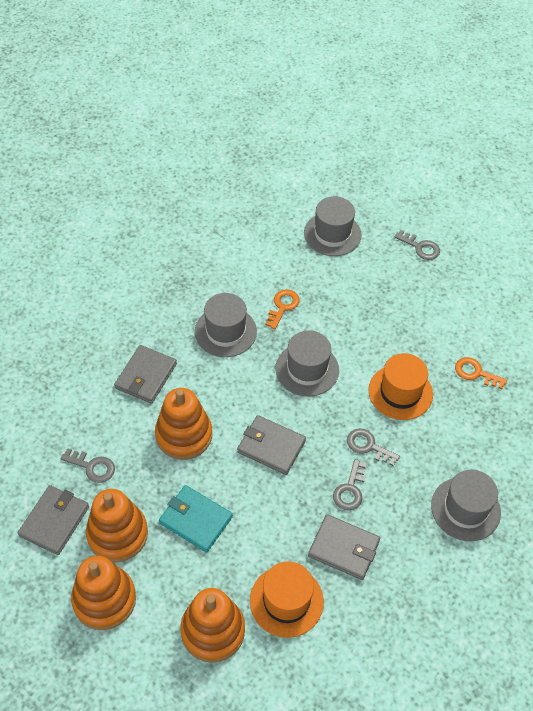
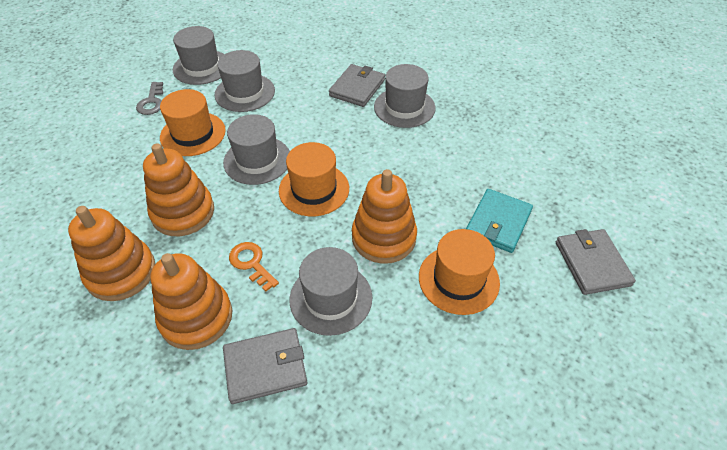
grey hat: 4 -> 5
grey key: 4 -> 1
grey wallet: 4 -> 3
orange hat: 2 -> 3
orange key: 2 -> 1

